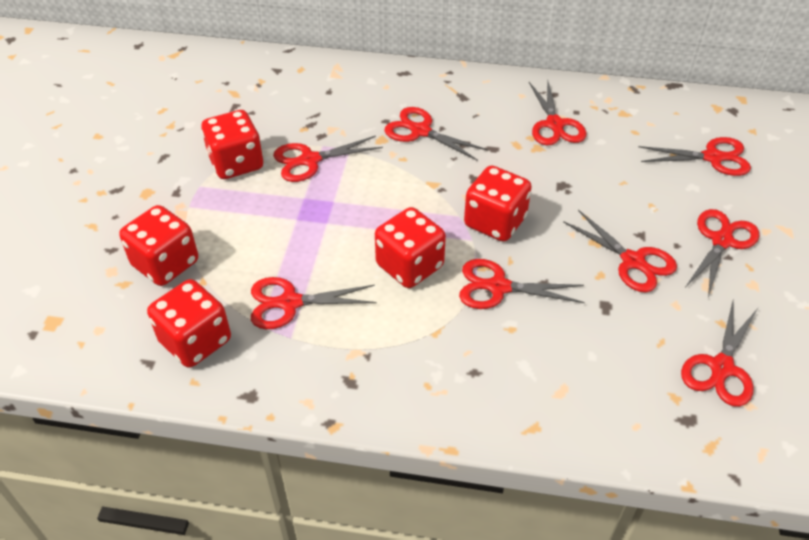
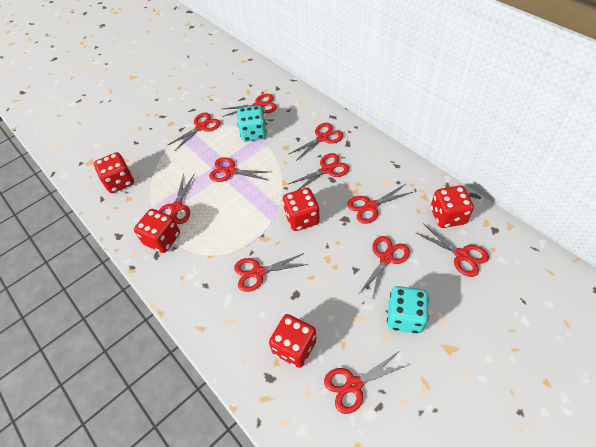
red scissors: 9 -> 11
turquoise dice: 0 -> 2

